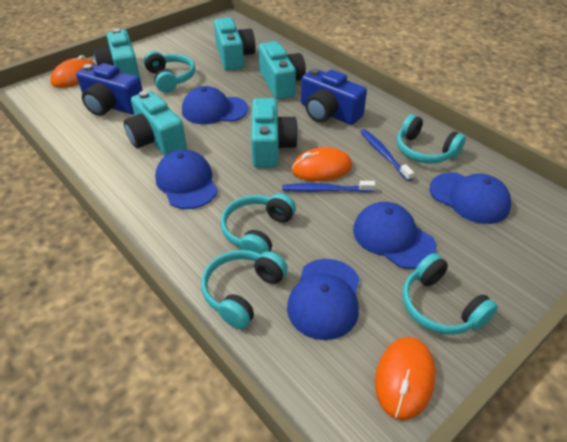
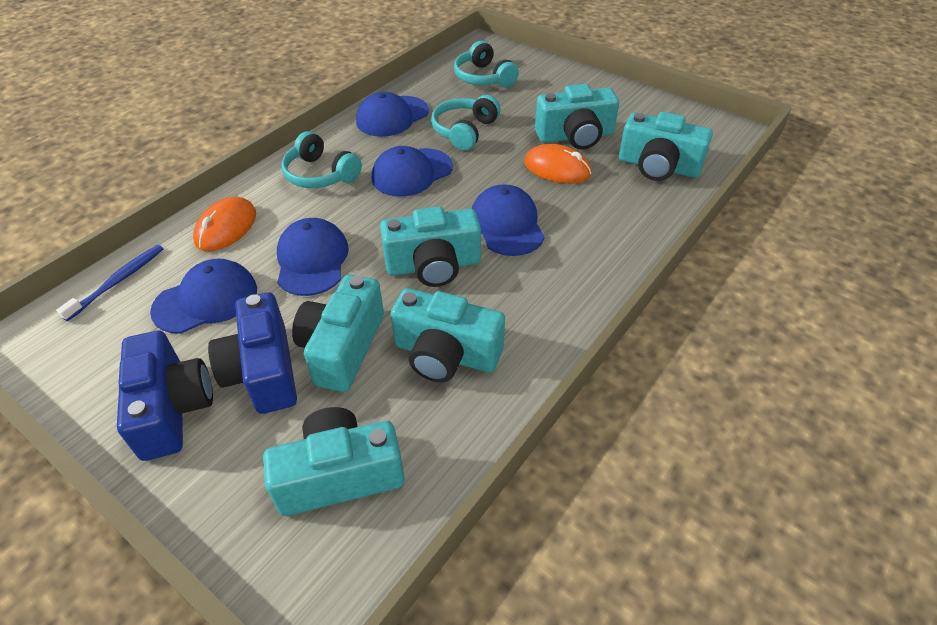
blue toothbrush: 2 -> 1
orange mouse: 3 -> 2
turquoise camera: 5 -> 6
turquoise headphones: 5 -> 3

